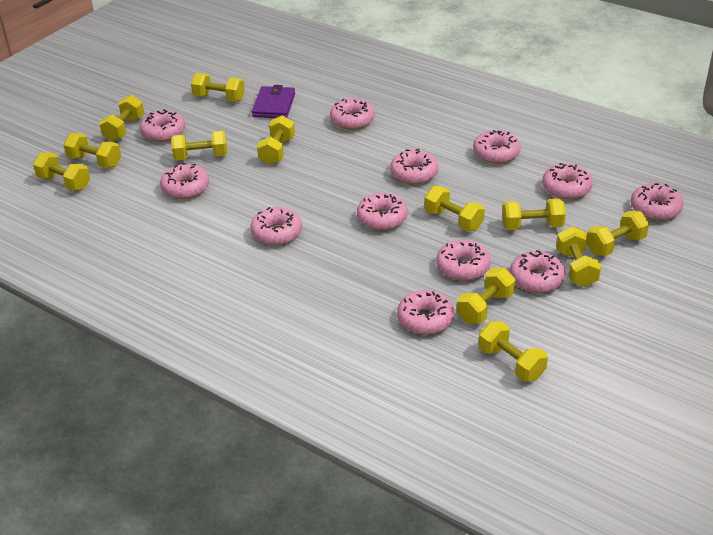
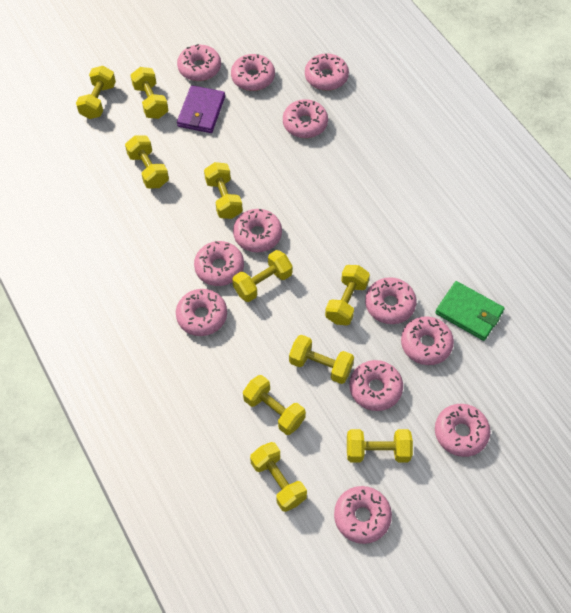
green wallet: 0 -> 1
yellow dumbbell: 12 -> 10

